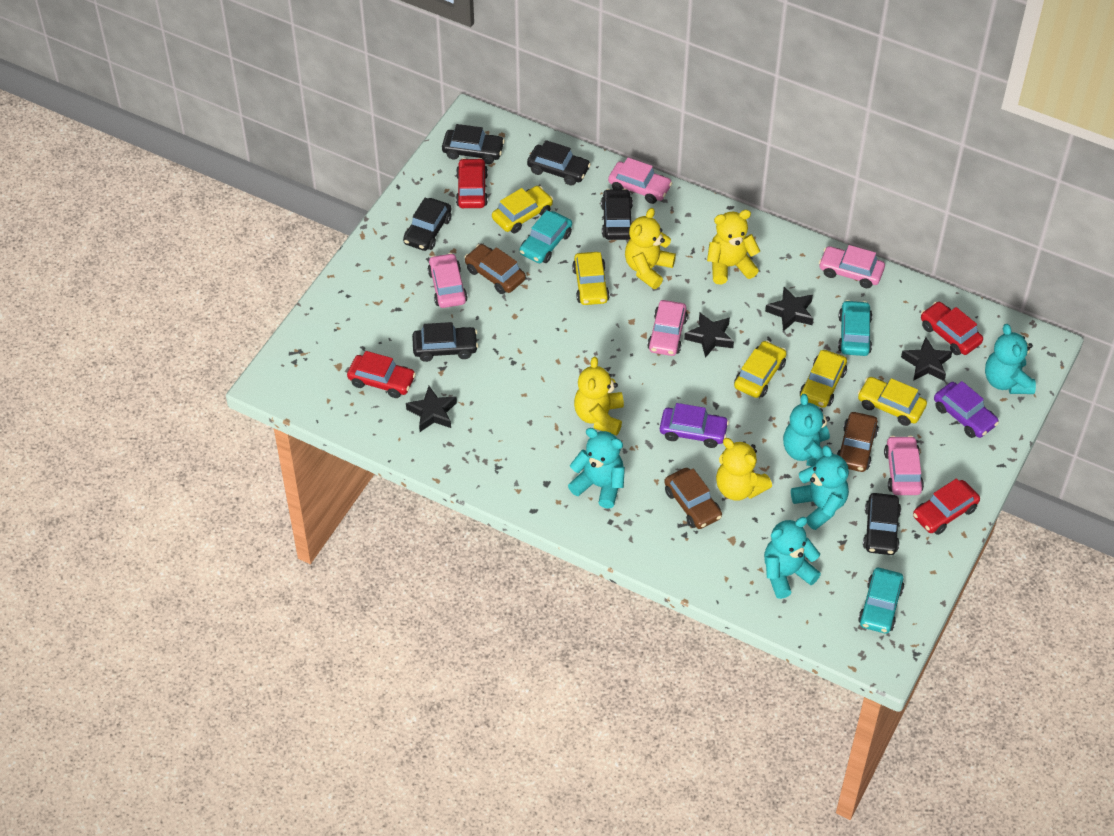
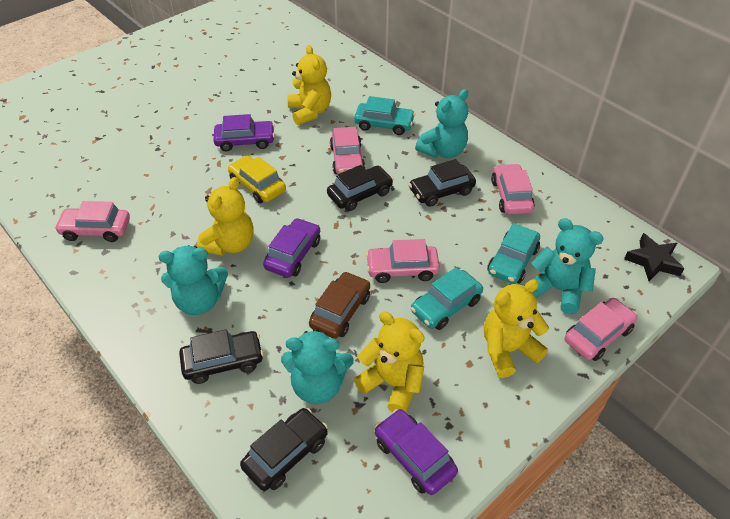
black car: 6 -> 4
black star: 4 -> 1
brown car: 3 -> 1
purple car: 2 -> 3
red car: 4 -> 0
turquoise teddy bear: 5 -> 4
yellow car: 5 -> 1

